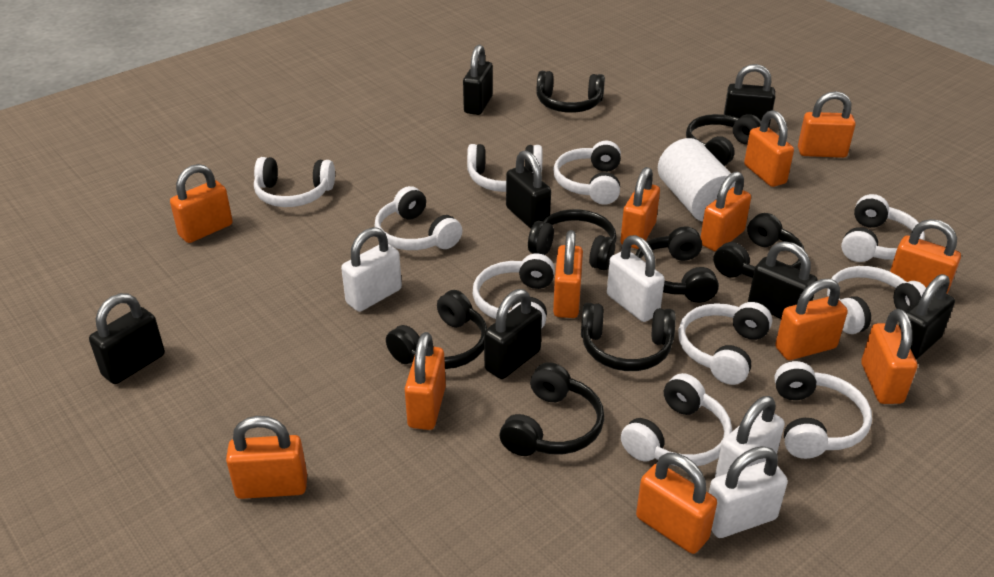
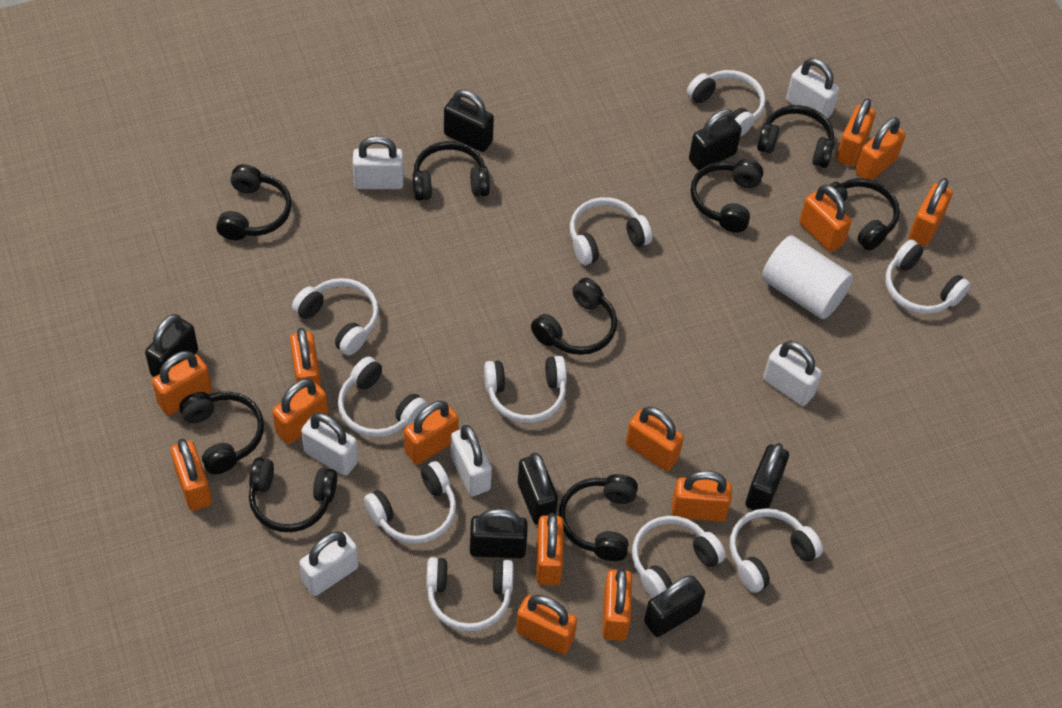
black headphones: 8 -> 9
orange padlock: 12 -> 14
white padlock: 4 -> 6

